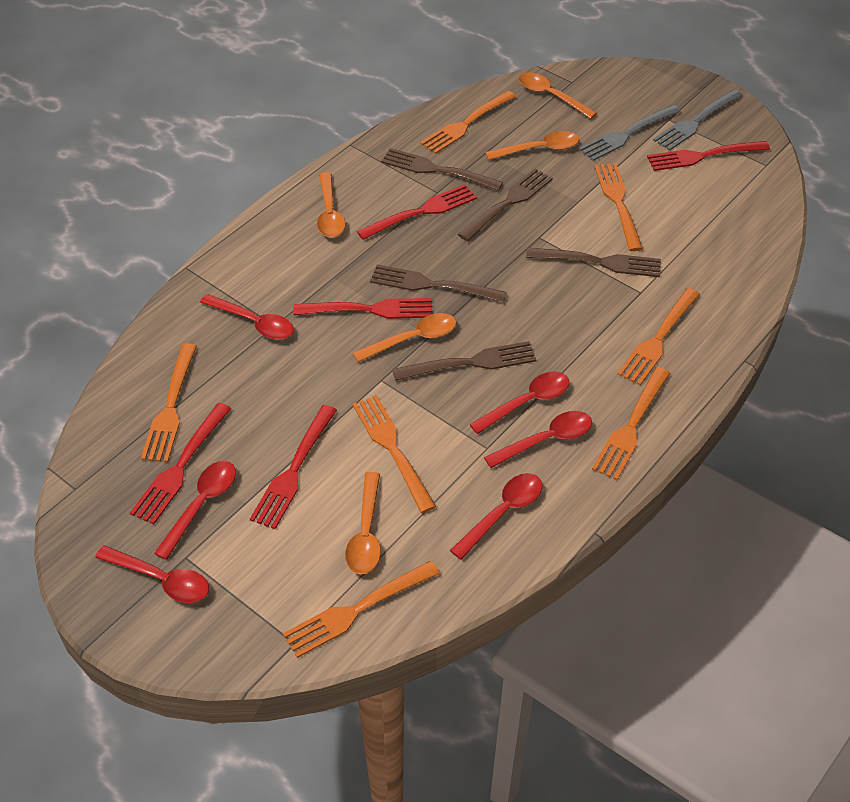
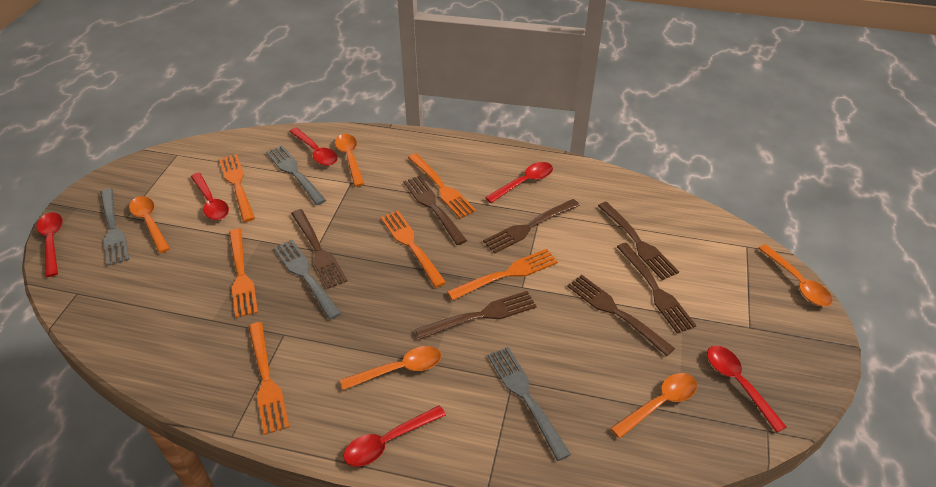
brown fork: 5 -> 7
grey fork: 2 -> 4
orange fork: 7 -> 6
red fork: 5 -> 0

